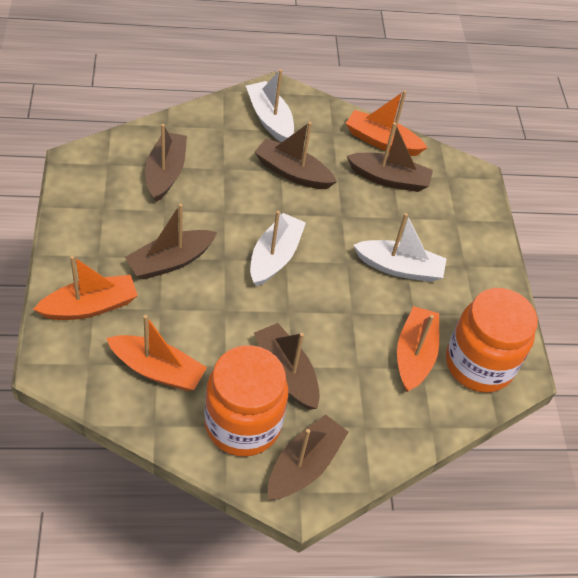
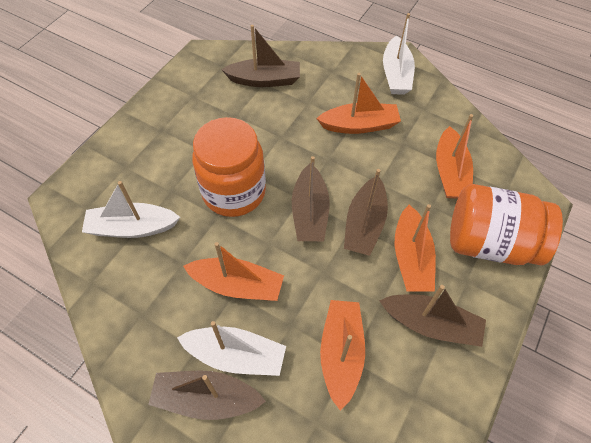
brown boat: 6 -> 5
orange boat: 4 -> 5

